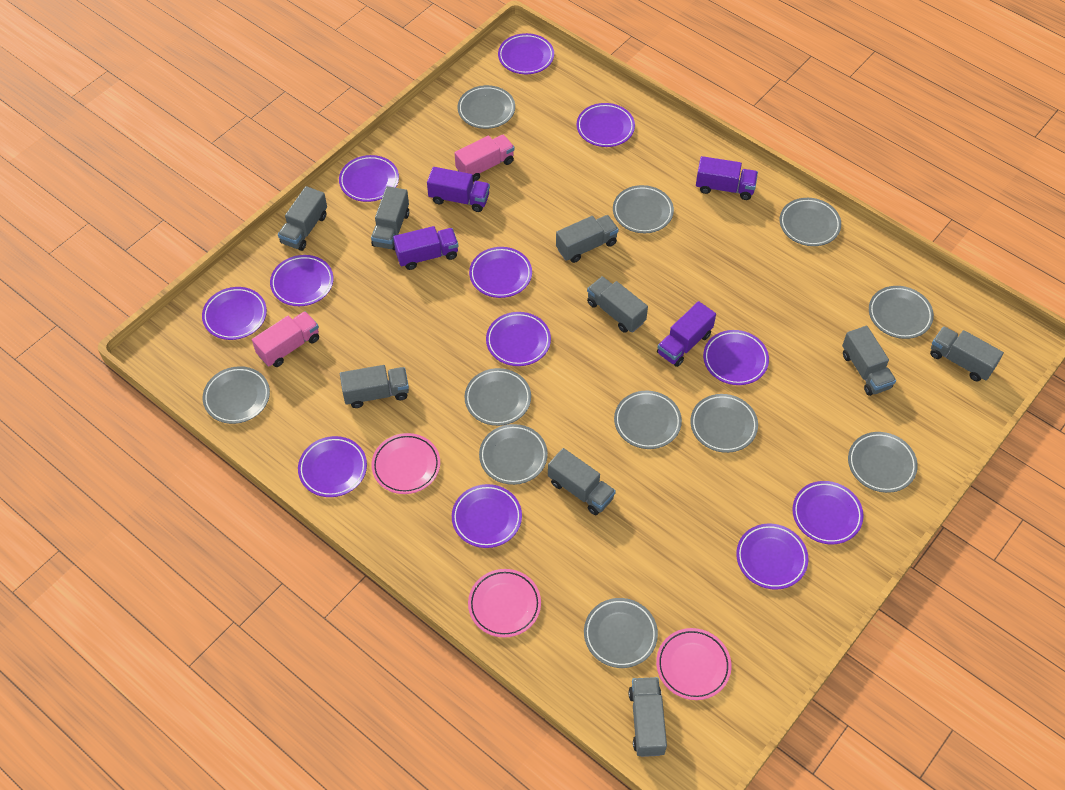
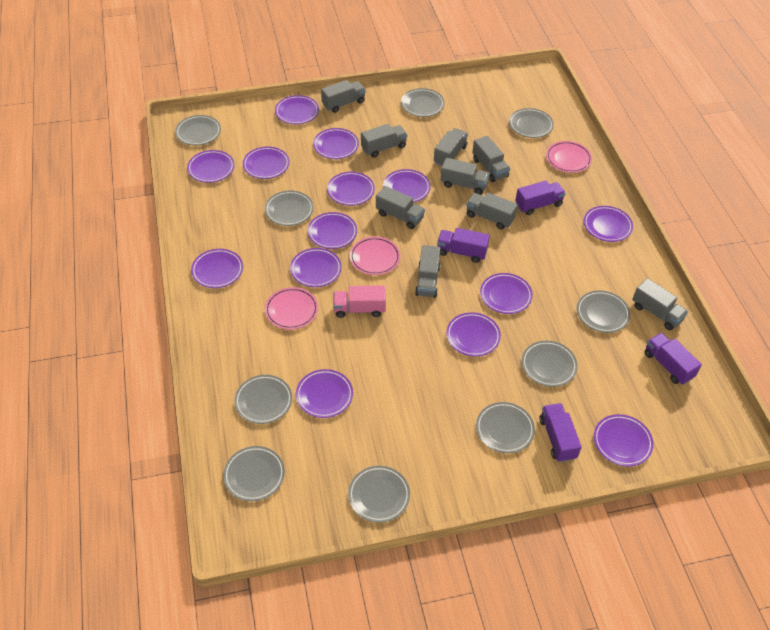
grey plate: 11 -> 10
pink truck: 2 -> 1
purple plate: 12 -> 14

